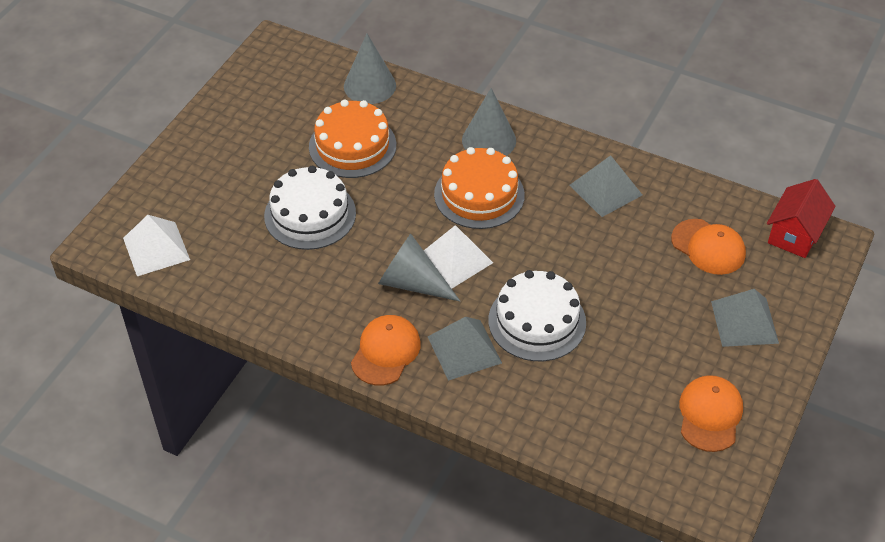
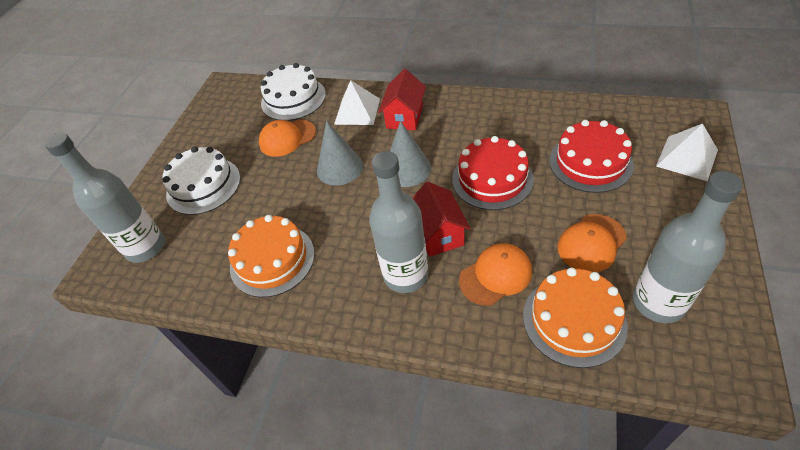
grey bottle: 0 -> 3
grey cone: 3 -> 2
grey pyramid: 3 -> 0
red cake: 0 -> 2
red house: 1 -> 2

